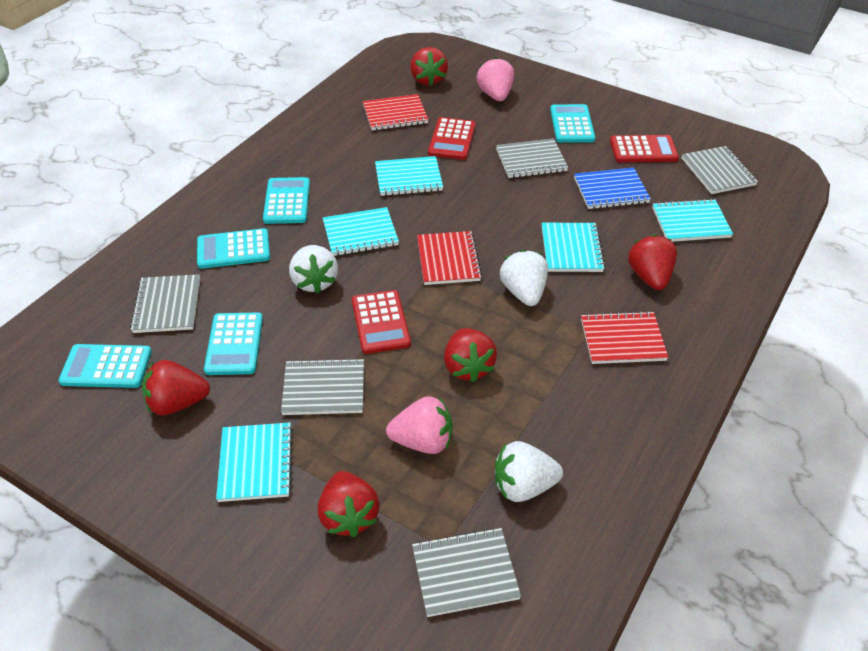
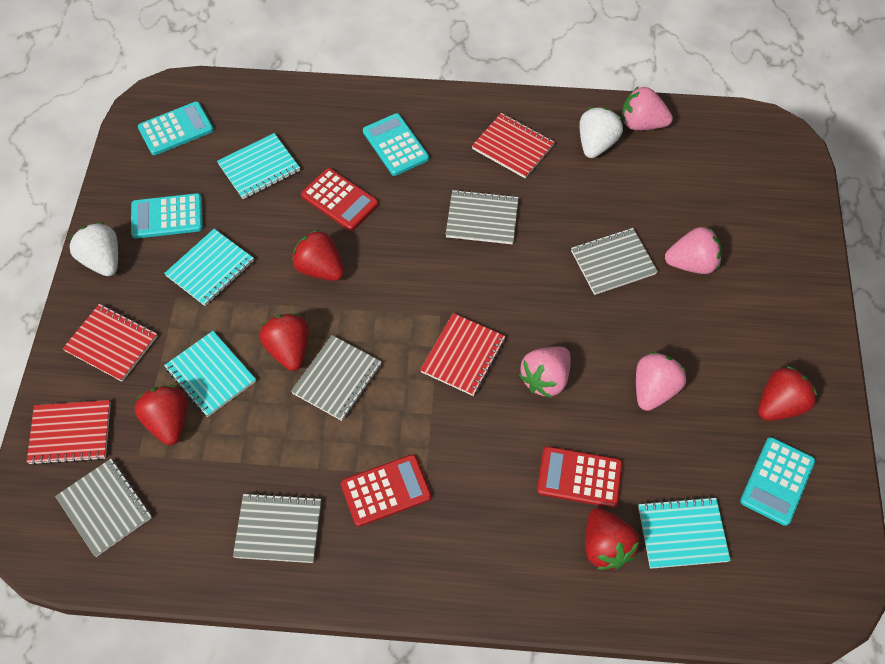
blue notebook: 1 -> 0
pink strawberry: 2 -> 4
red notebook: 3 -> 4
turquoise calculator: 5 -> 4
turquoise notebook: 5 -> 4
white strawberry: 3 -> 2

